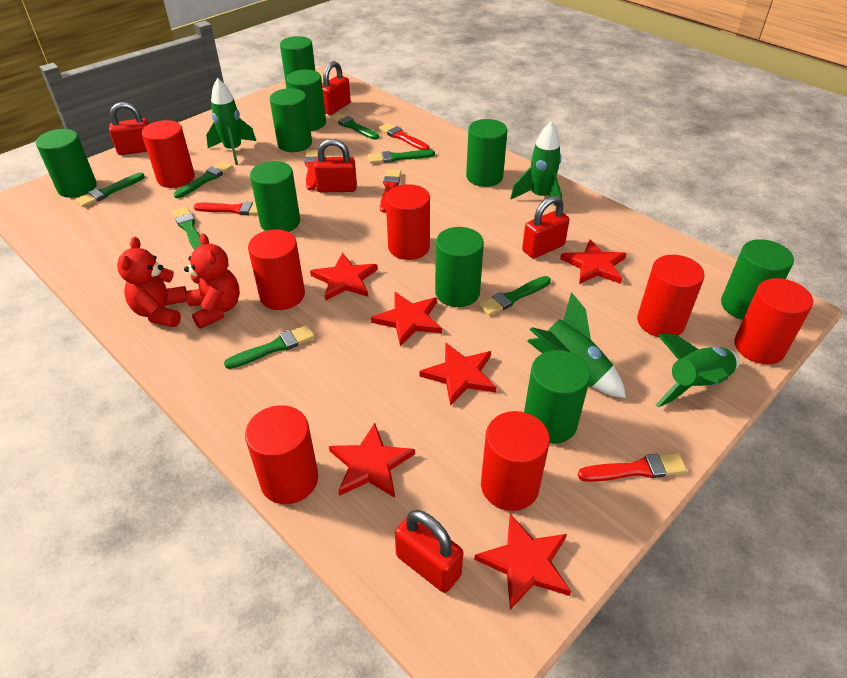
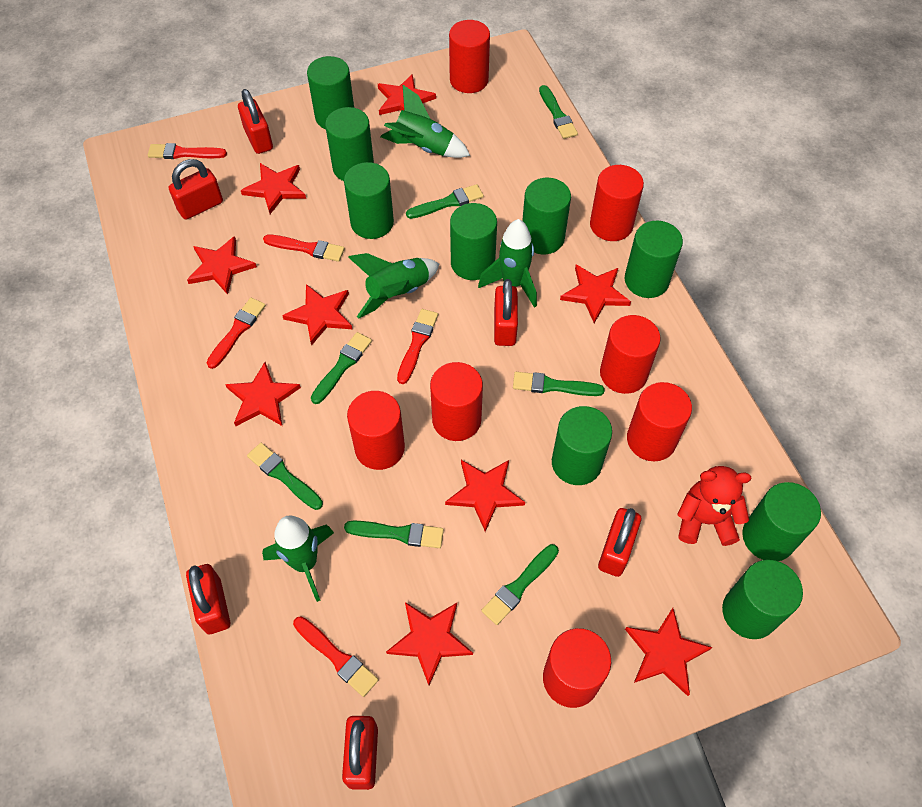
red padlock: 5 -> 6
red star: 6 -> 9
red teddy bear: 2 -> 1

